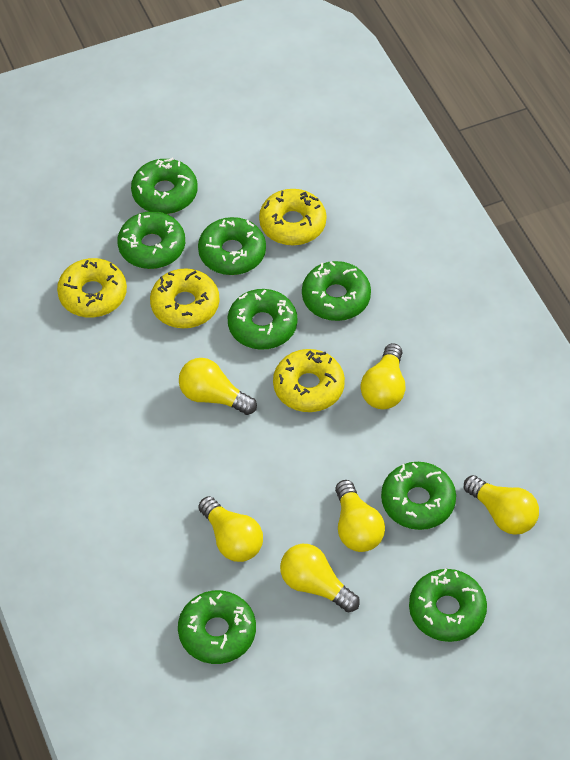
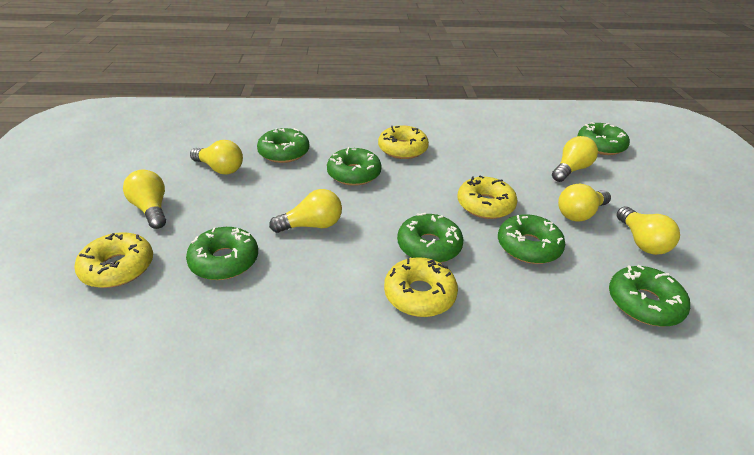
green donut: 8 -> 7

